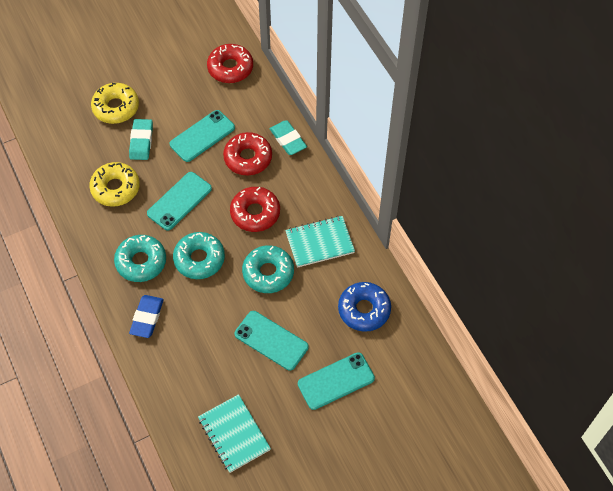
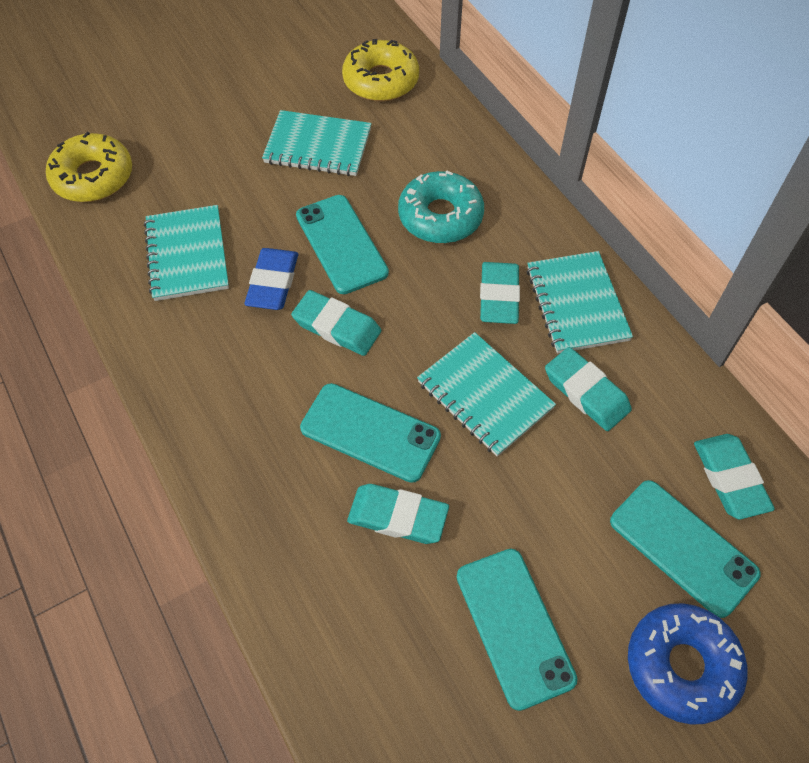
red donut: 3 -> 0
turquoise donut: 3 -> 1
turquoise eraser: 2 -> 5
turquoise notebook: 2 -> 4

